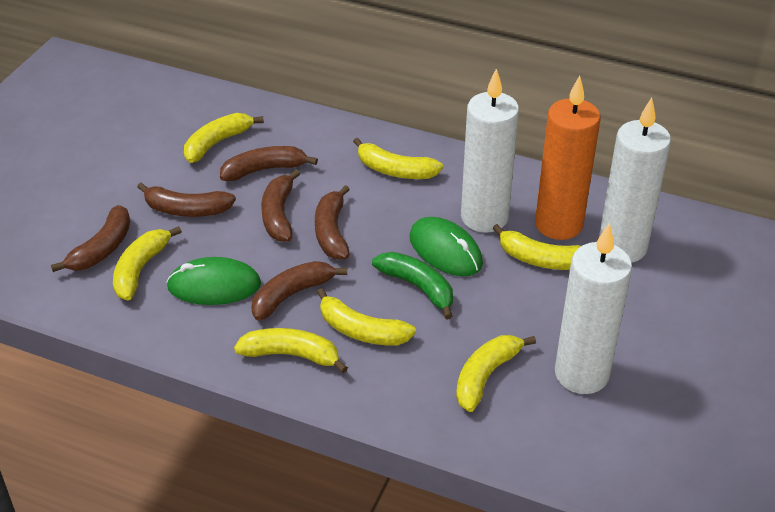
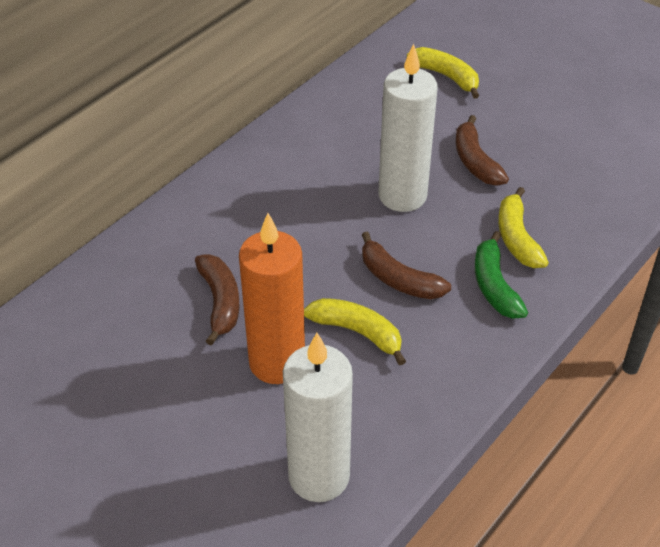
brown banana: 6 -> 3
green mouse: 2 -> 0
white candle: 3 -> 2
yellow banana: 7 -> 3

